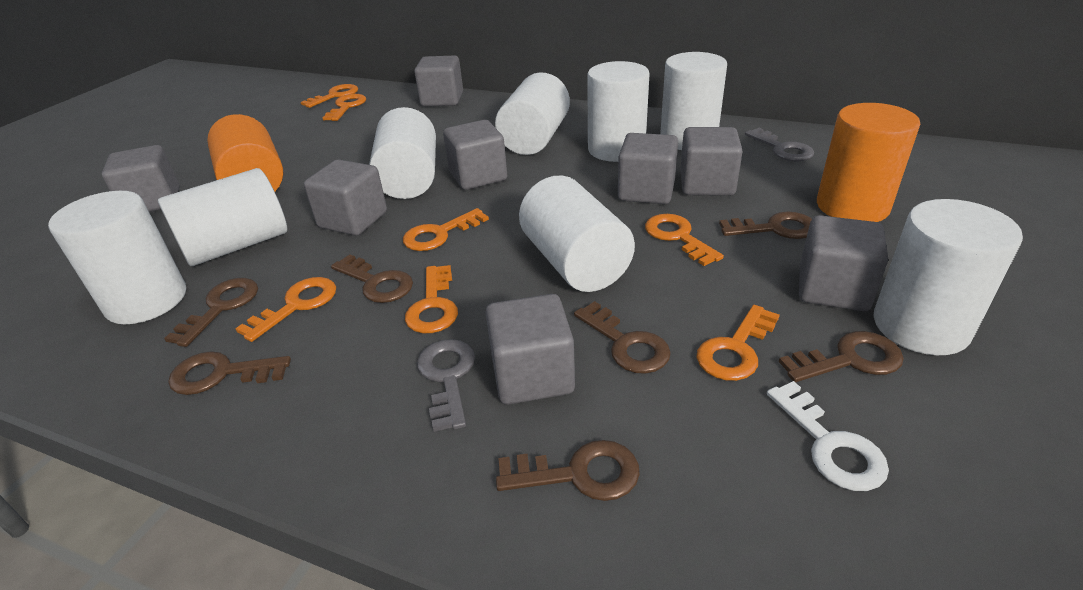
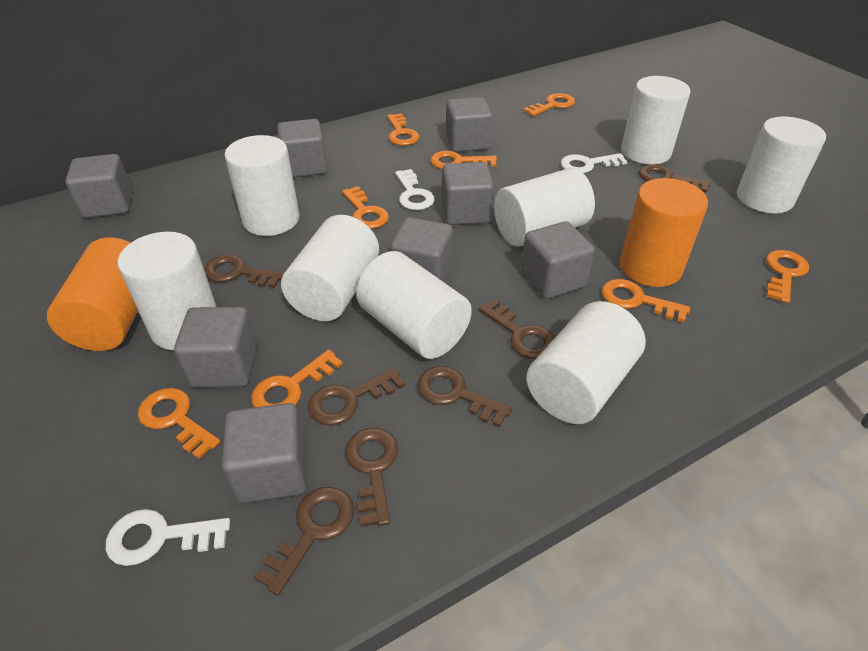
grey key: 2 -> 0
orange key: 7 -> 8
white key: 1 -> 3

